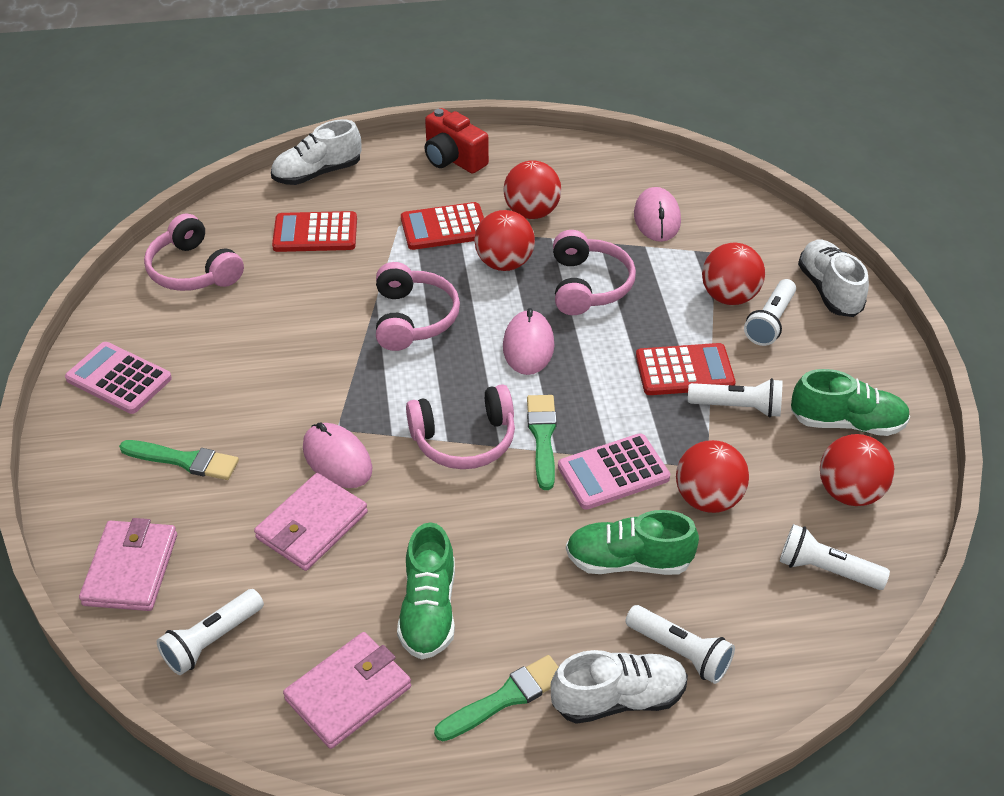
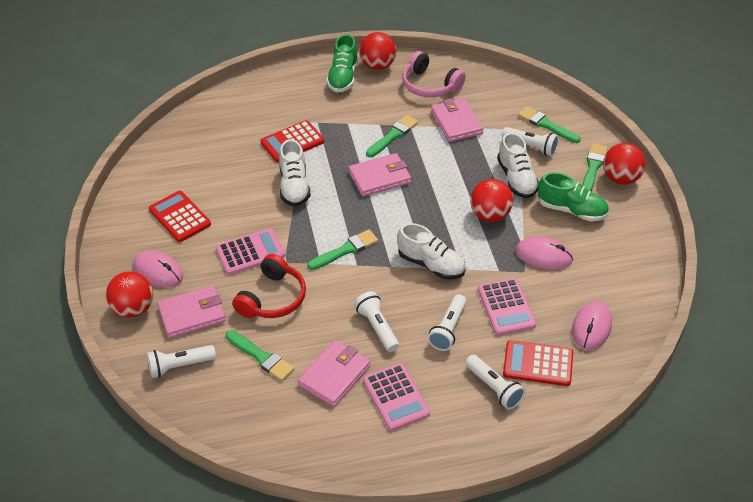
green brush: 3 -> 5
green shoe: 3 -> 2
pink calculator: 2 -> 3
pink headphones: 4 -> 1
pink wallet: 3 -> 4
red ball: 5 -> 4
red camera: 1 -> 0
red headphones: 0 -> 1

